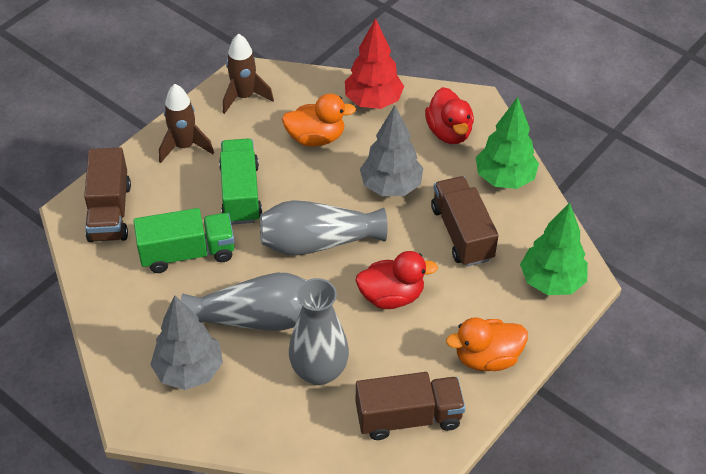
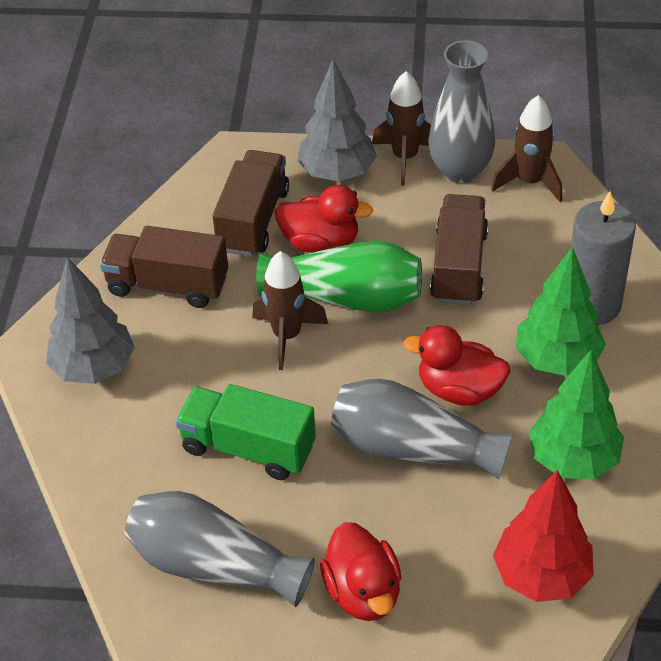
brown rocket: 2 -> 3
green truck: 2 -> 1
green vase: 0 -> 1
grey candle: 0 -> 1
orange duck: 2 -> 0
red duck: 2 -> 3

